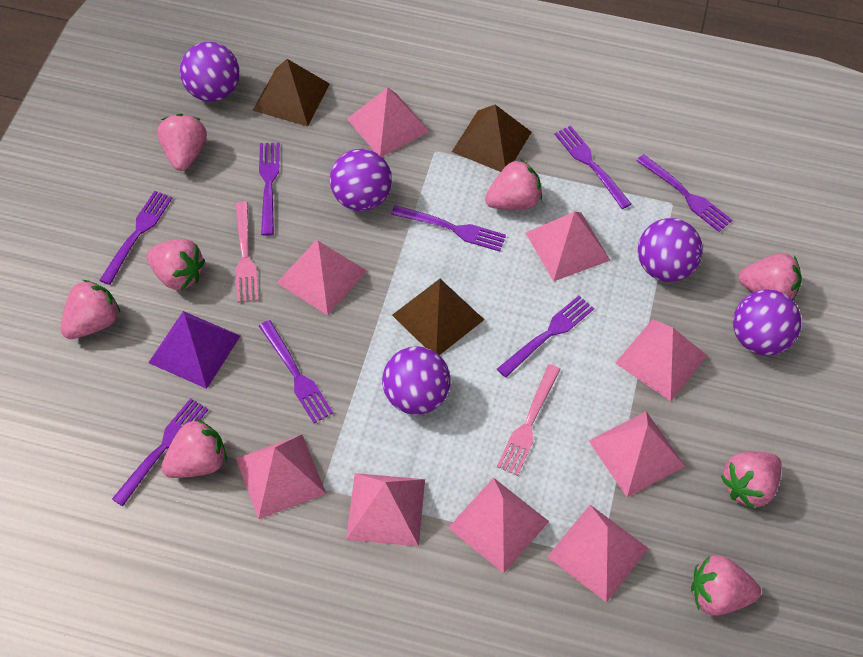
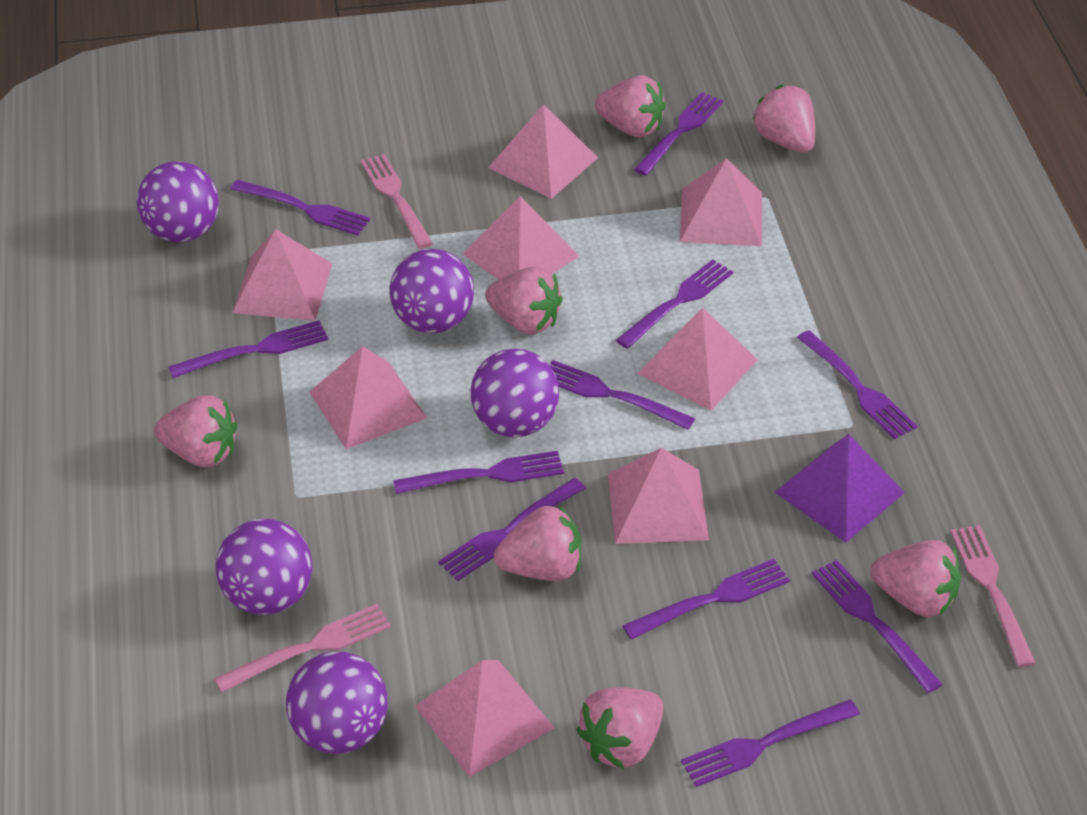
brown pyramid: 3 -> 0
pink fork: 2 -> 3
pink pyramid: 9 -> 8
pink strawberry: 8 -> 7
purple fork: 8 -> 11

